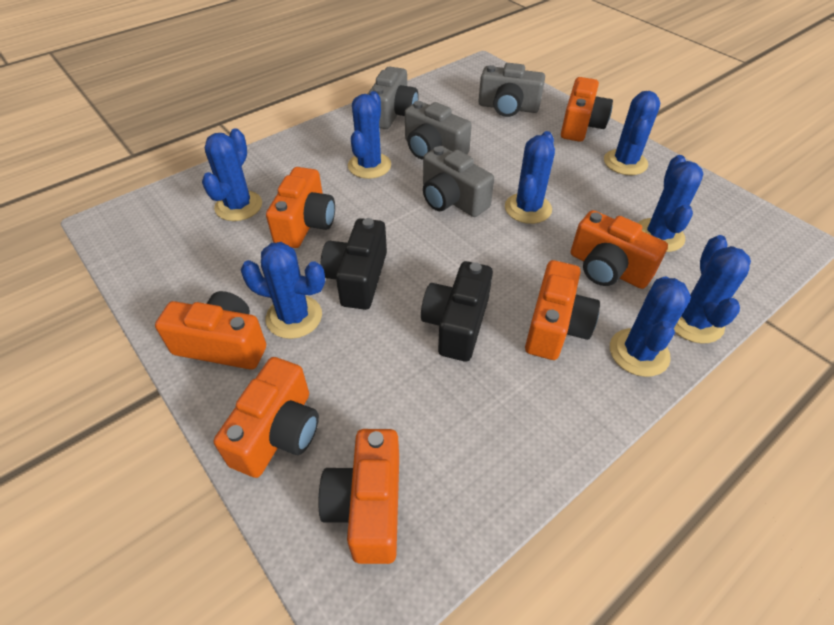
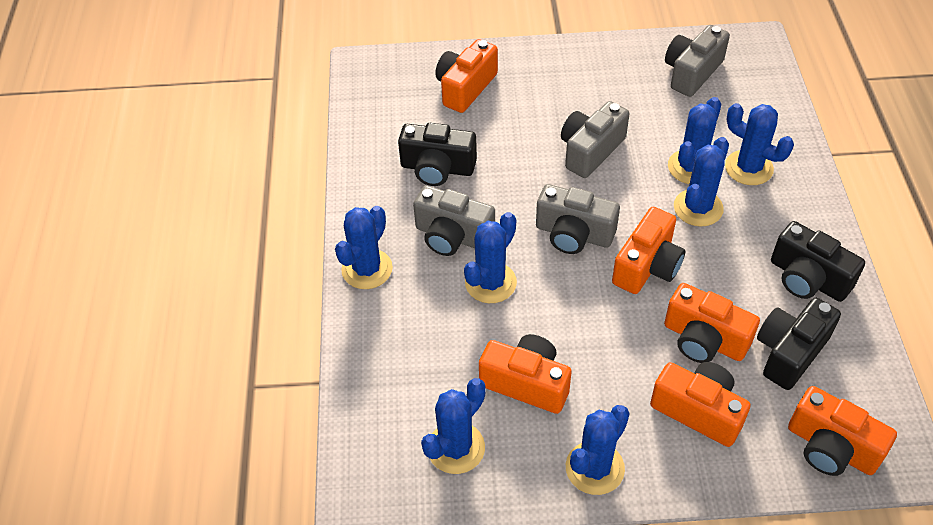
black camera: 2 -> 3
blue cactus: 8 -> 7
orange camera: 7 -> 6

